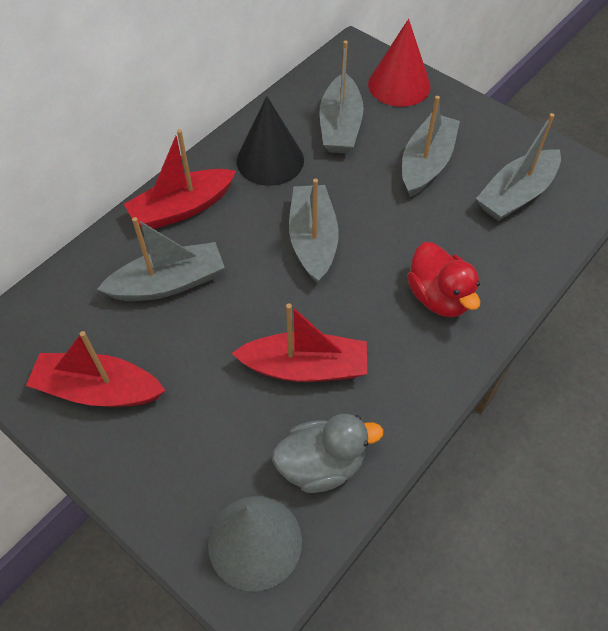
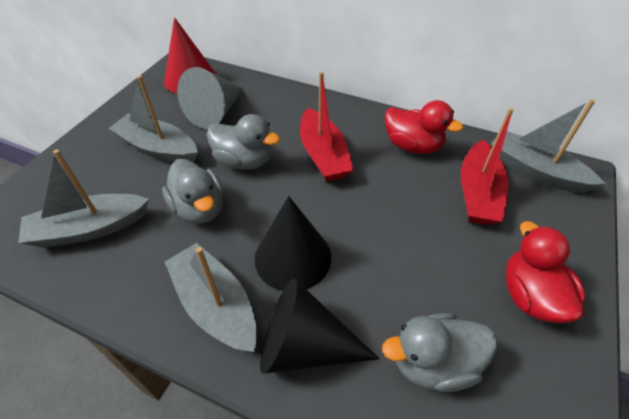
black cone: 1 -> 2
grey boat: 5 -> 4
grey duck: 1 -> 3
red boat: 3 -> 2
red duck: 1 -> 2

